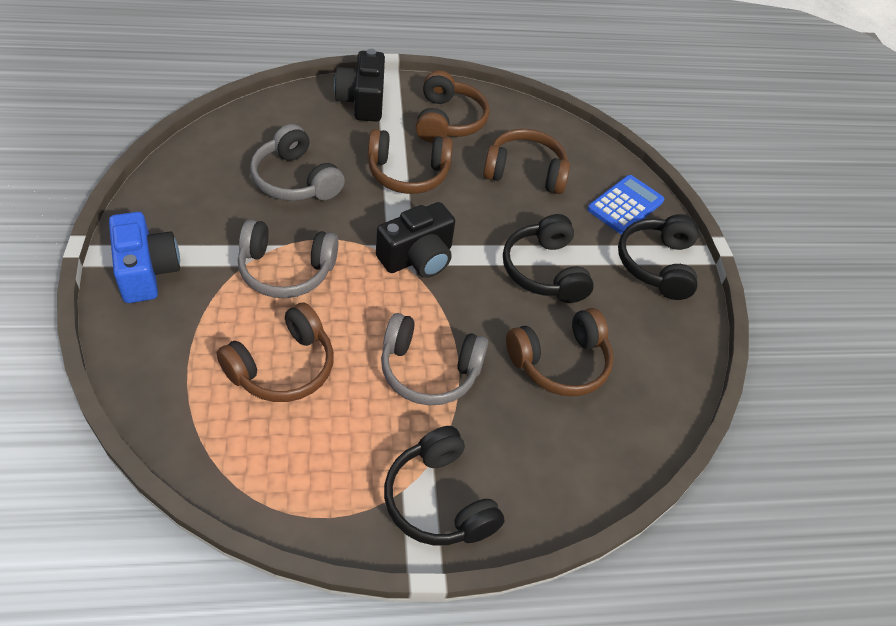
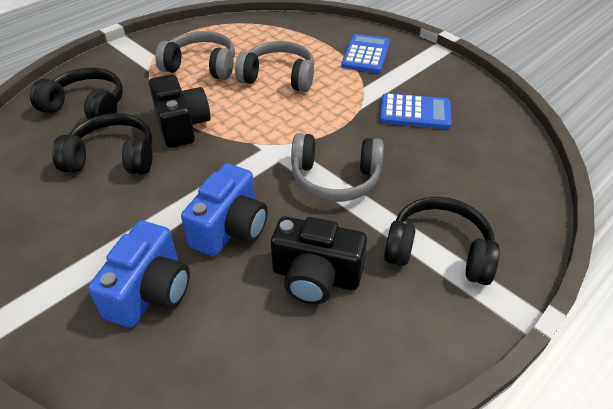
blue calculator: 1 -> 2
blue camera: 1 -> 2
brown headphones: 5 -> 0

